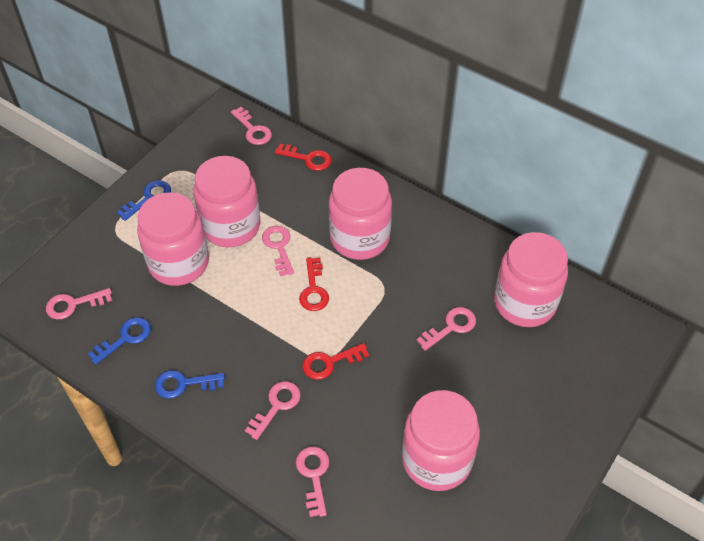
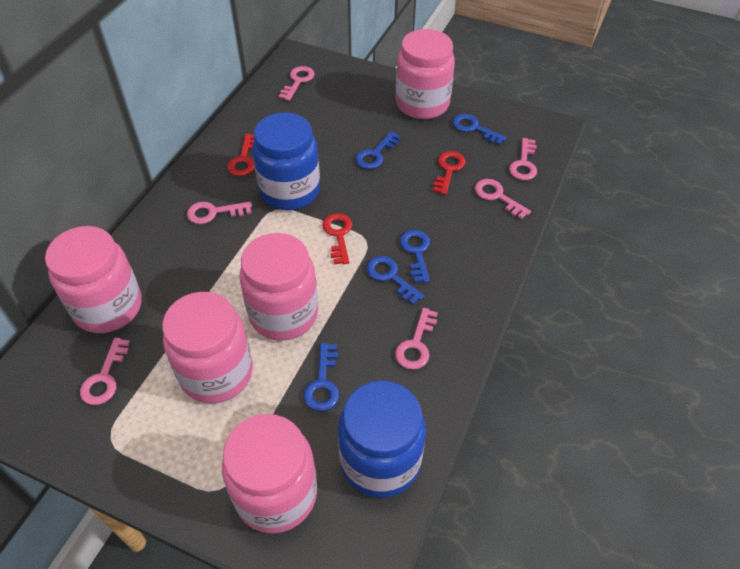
blue jar: 0 -> 2
blue key: 3 -> 5

